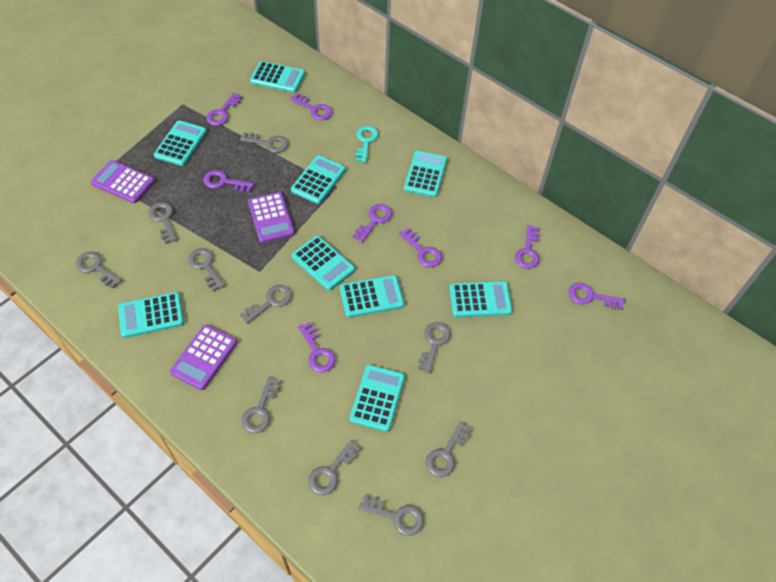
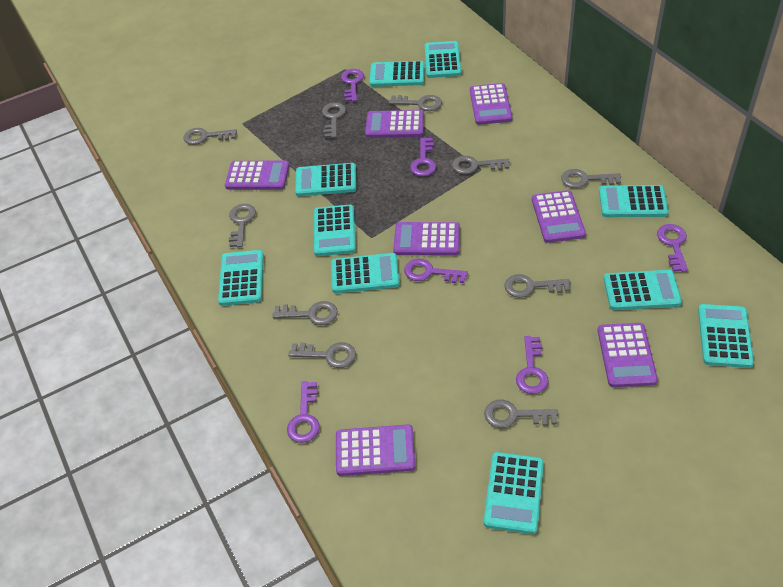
purple calculator: 3 -> 7
purple key: 8 -> 6
turquoise calculator: 9 -> 10
turquoise key: 1 -> 0

